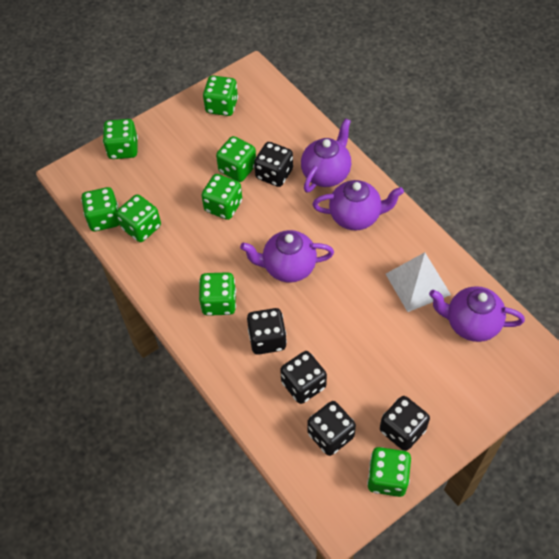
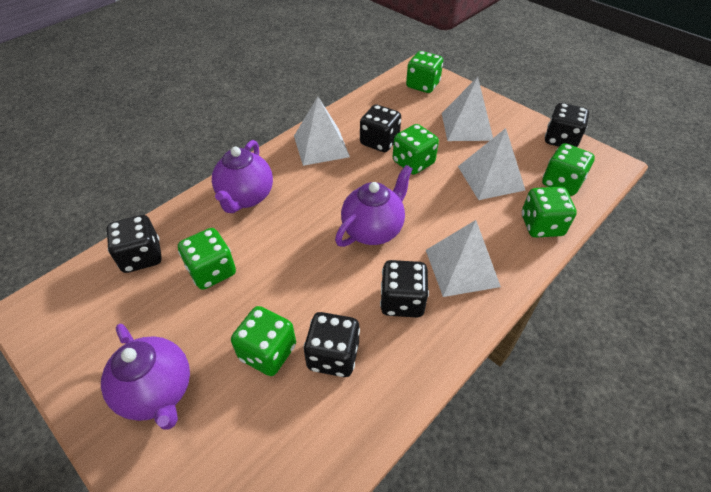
green dice: 8 -> 6
purple teapot: 4 -> 3
white pyramid: 1 -> 4

